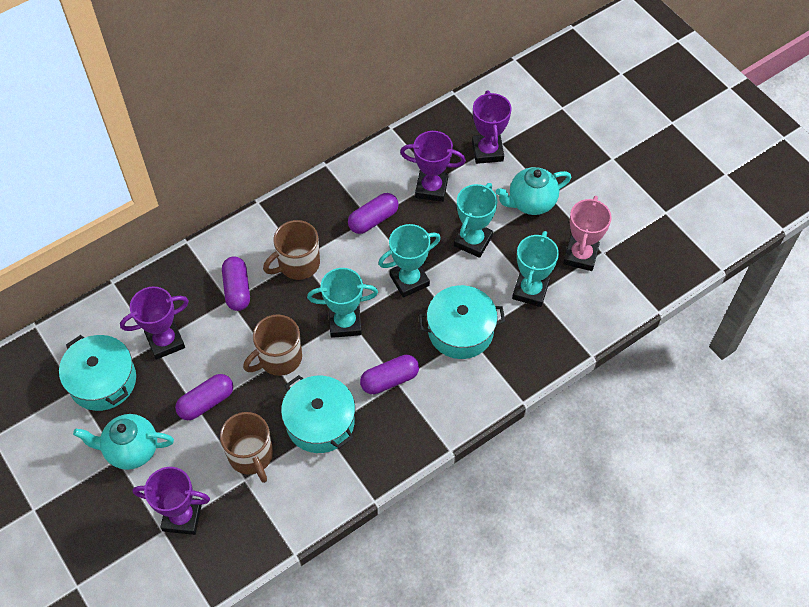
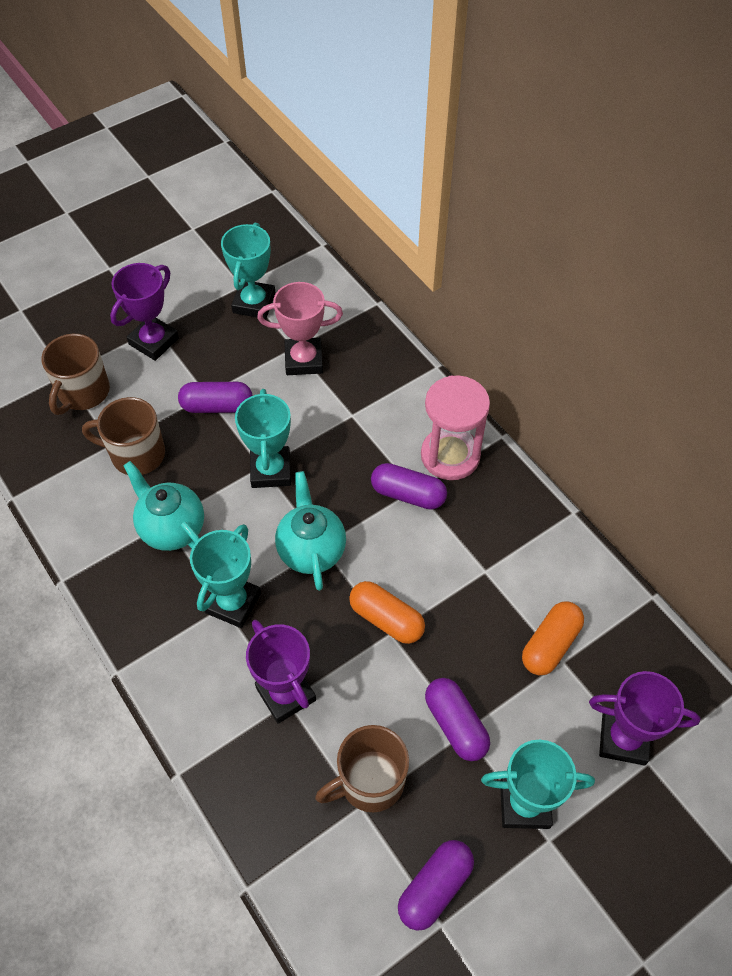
orange capsule: 0 -> 2
pink hourglass: 0 -> 1
purple trophy: 4 -> 3
turquoise pot: 3 -> 0

